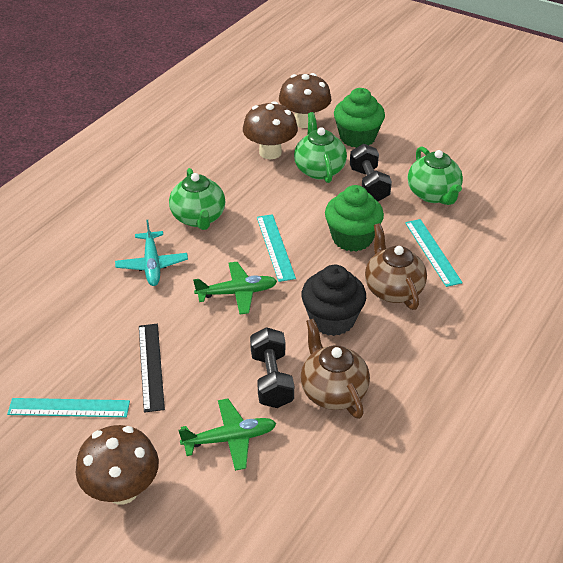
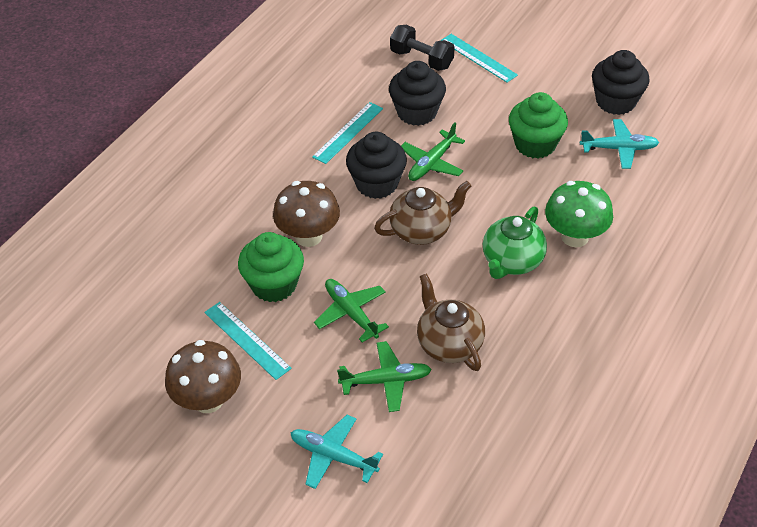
black cupcake: 1 -> 3
black dumbbell: 2 -> 1
black ruler: 1 -> 0
brown mushroom: 3 -> 2
green mushroom: 0 -> 1
green plane: 2 -> 3
green teapot: 3 -> 1
turquoise plane: 1 -> 2

